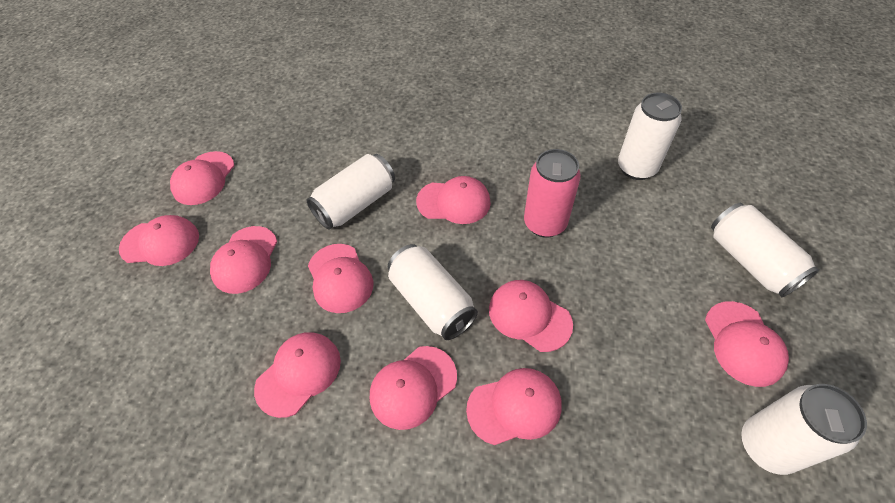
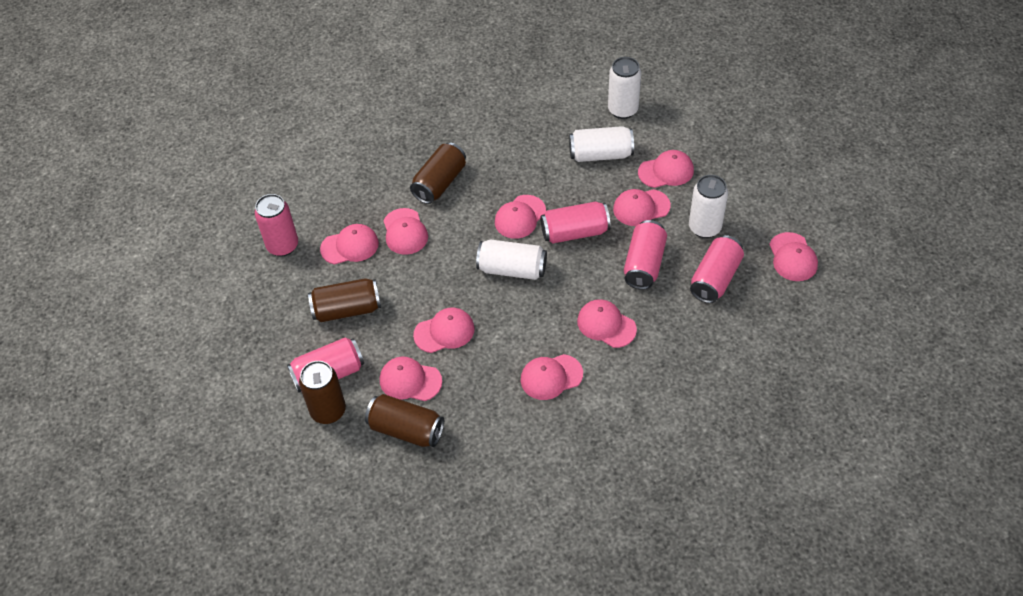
brown can: 0 -> 4
pink can: 1 -> 5
white can: 5 -> 4

